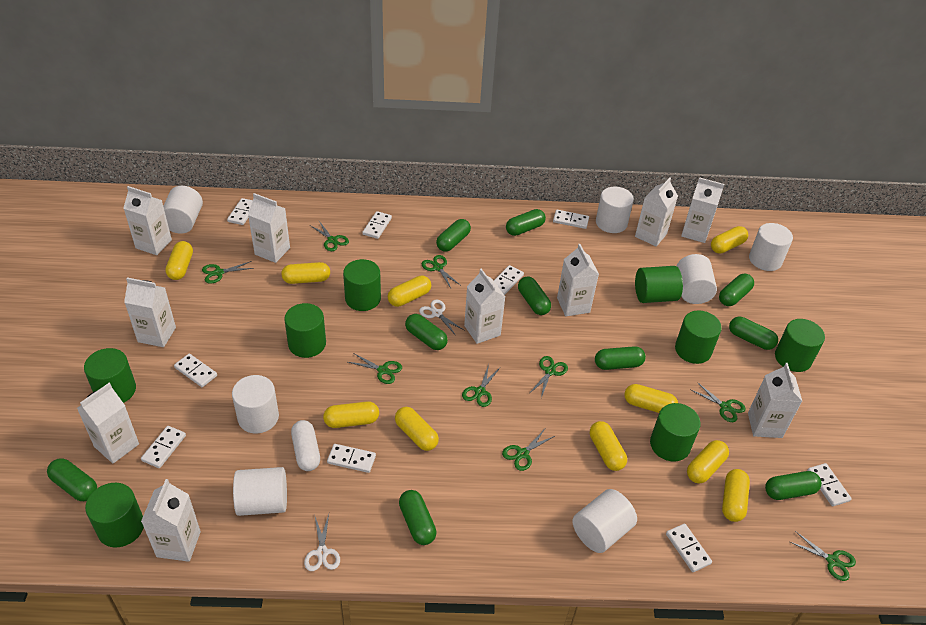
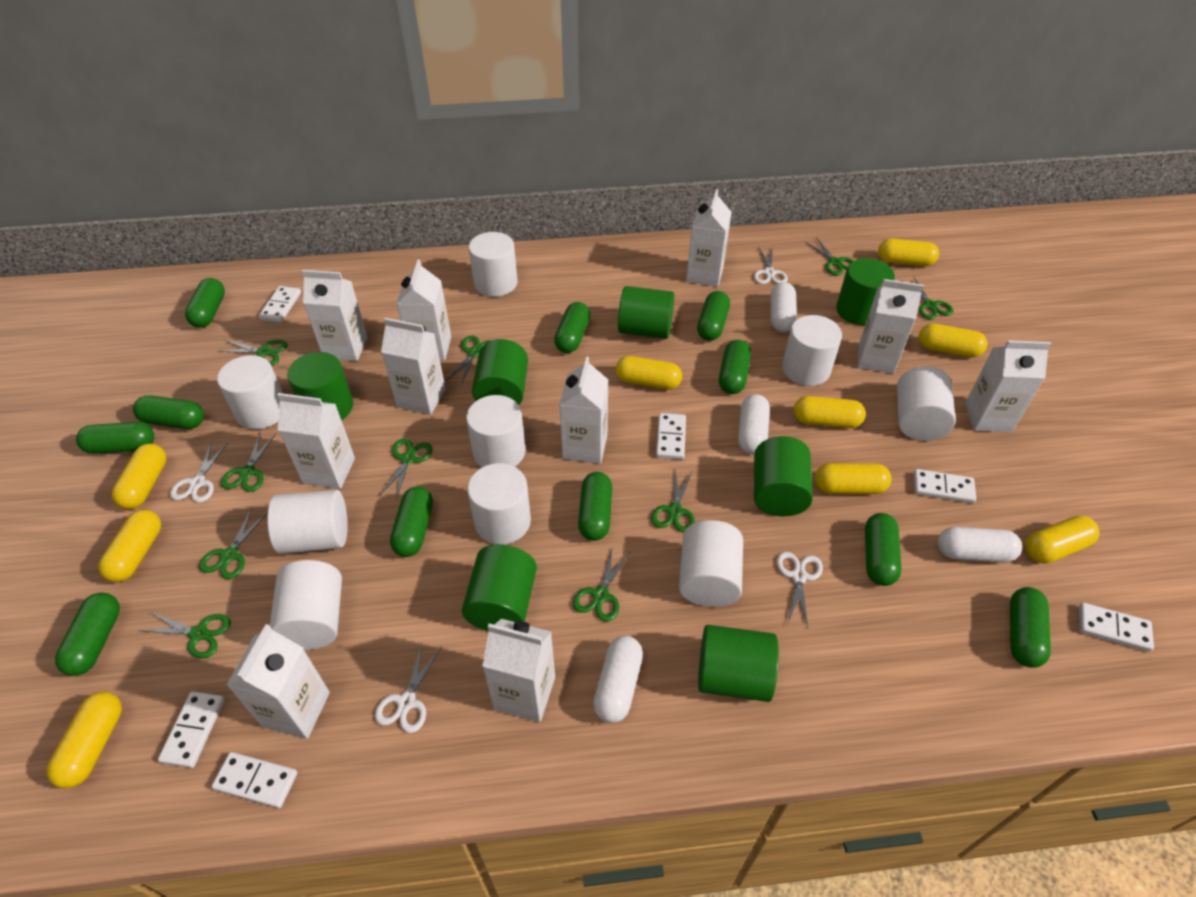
green capsule: 10 -> 11
green cylinder: 8 -> 7
green scissors: 9 -> 10
white capsule: 1 -> 4
white cylinder: 7 -> 9
white domino: 9 -> 6
white scissors: 2 -> 4
yellow capsule: 10 -> 9

